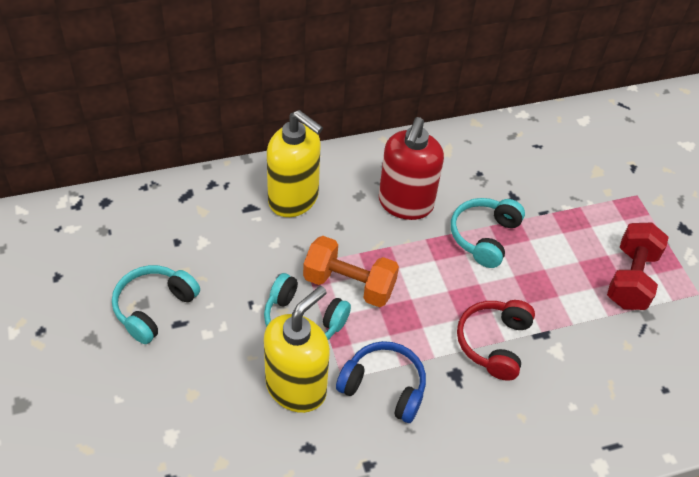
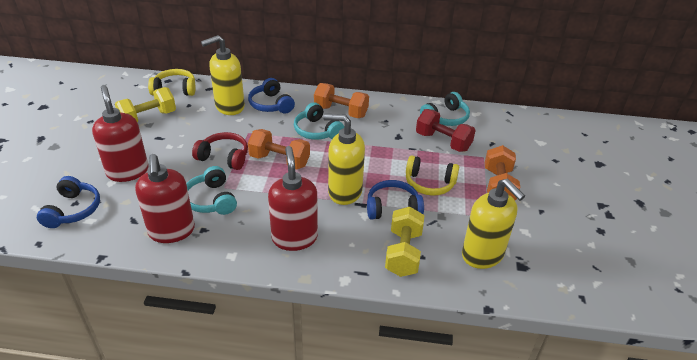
blue headphones: 1 -> 3
orange dumbbell: 1 -> 3
red soap dispenser: 1 -> 3
yellow dumbbell: 0 -> 2
yellow headphones: 0 -> 2
yellow soap dispenser: 2 -> 3

